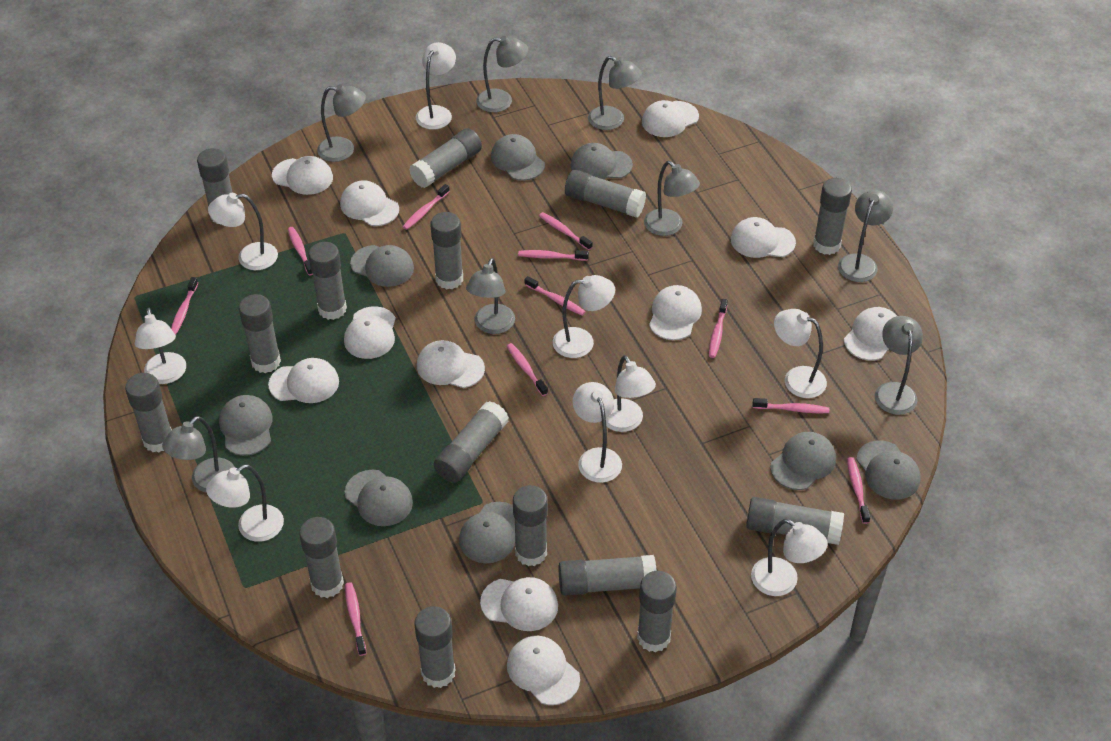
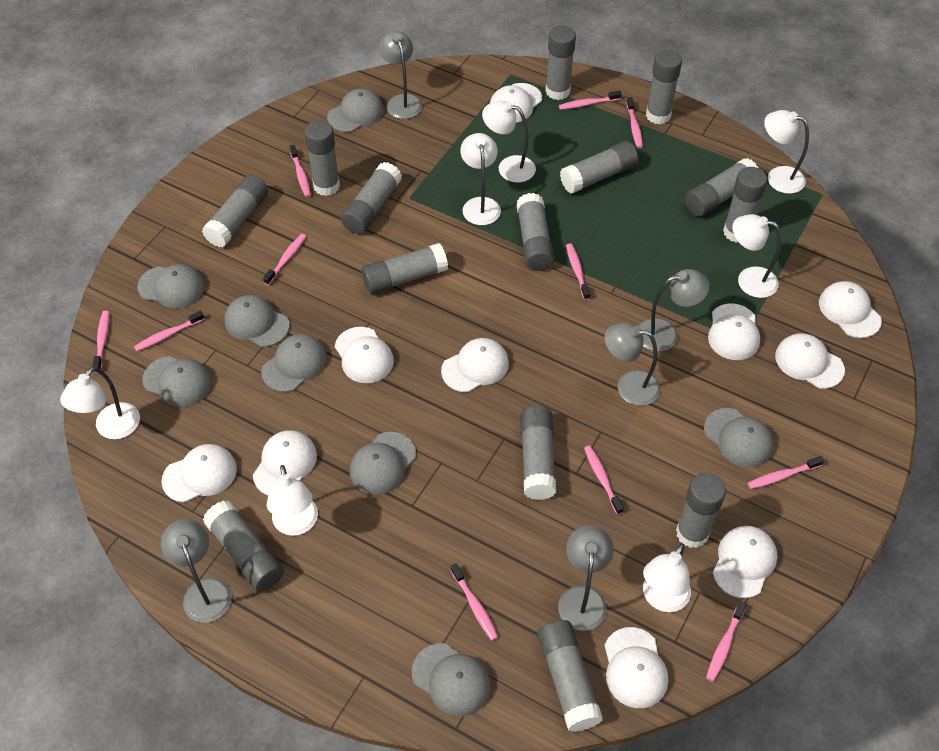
grey glue stick: 15 -> 14
grey lamp: 8 -> 5
white cap: 11 -> 10
white lamp: 9 -> 7

